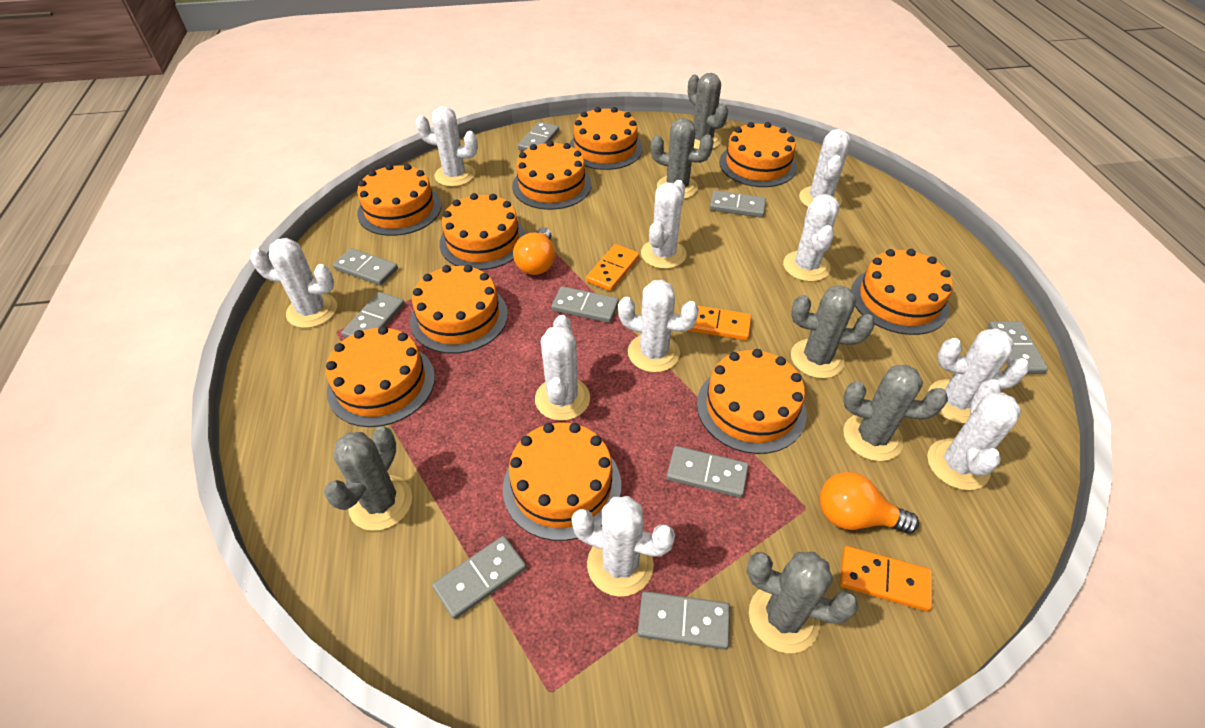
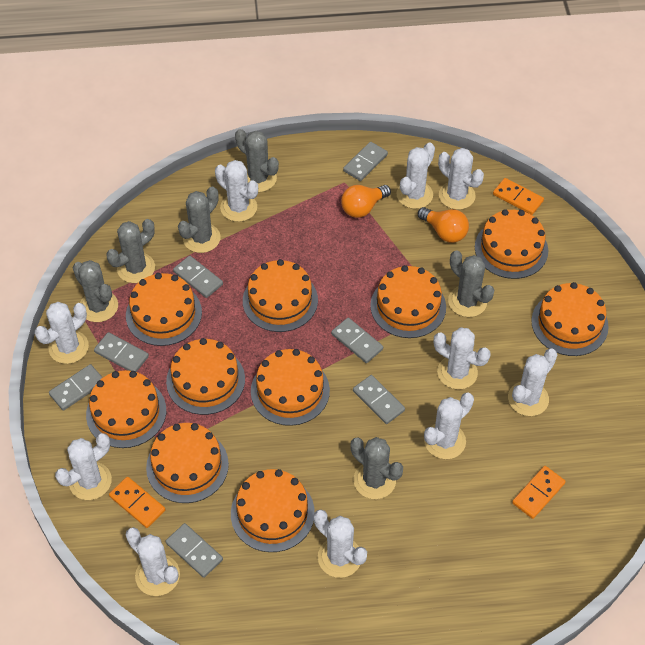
grey domino: 9 -> 7

